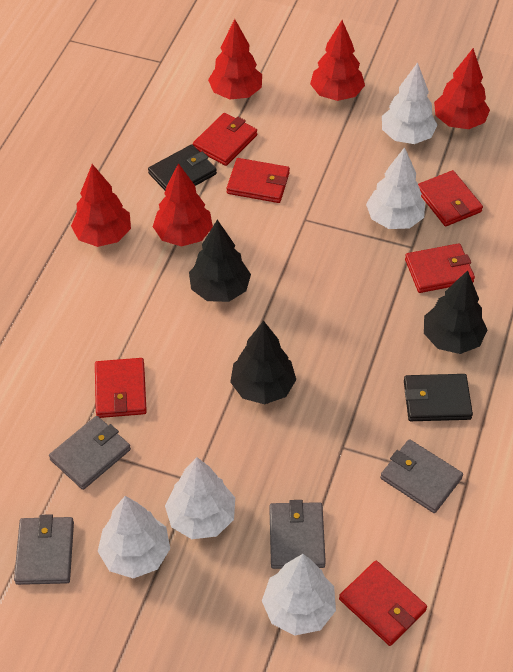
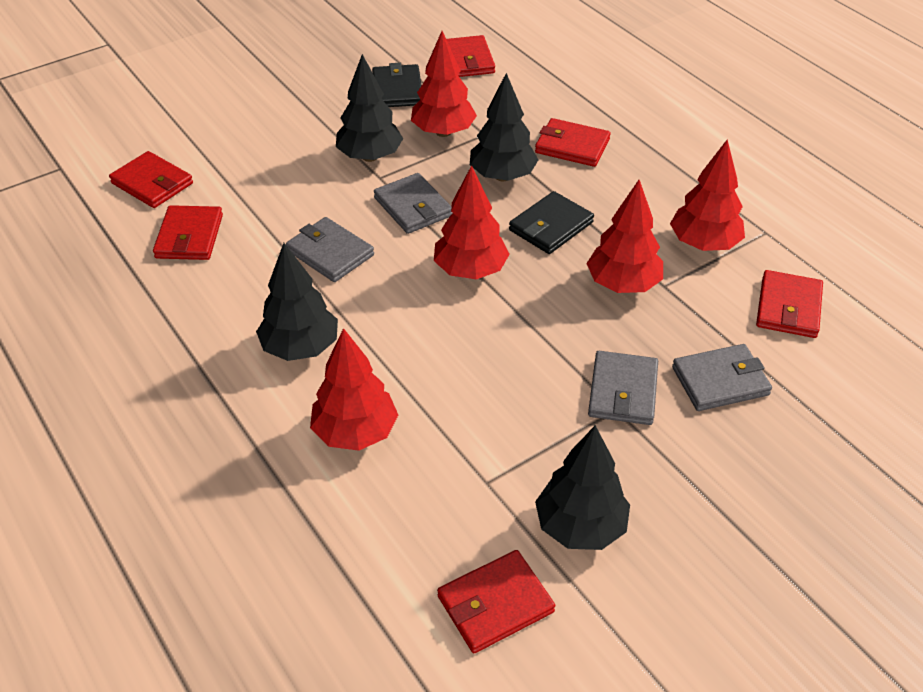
black tree: 3 -> 4
white tree: 5 -> 0

